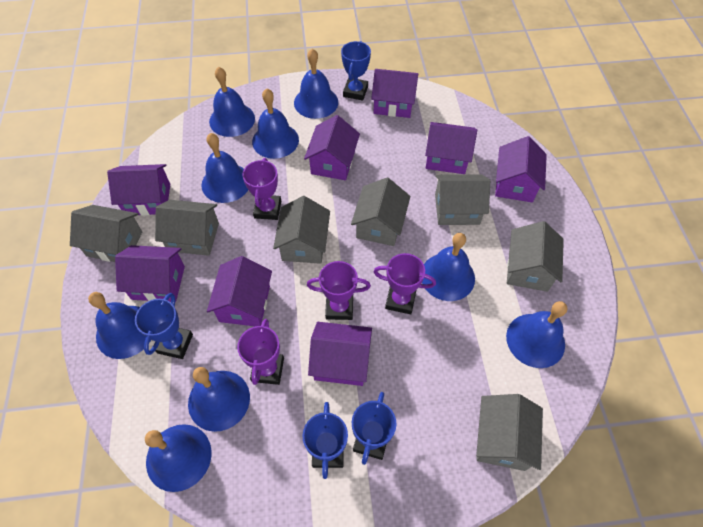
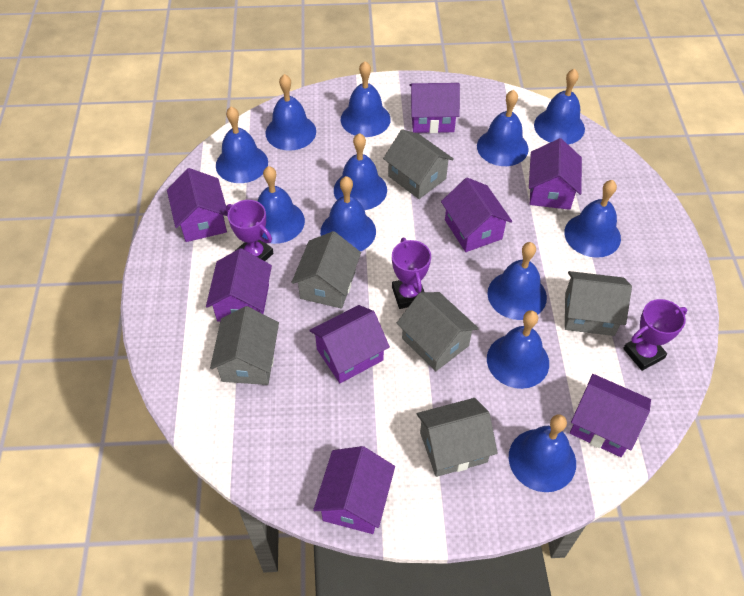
blue bell: 9 -> 12
blue trophy: 4 -> 0
grey house: 7 -> 6
purple trophy: 4 -> 3

